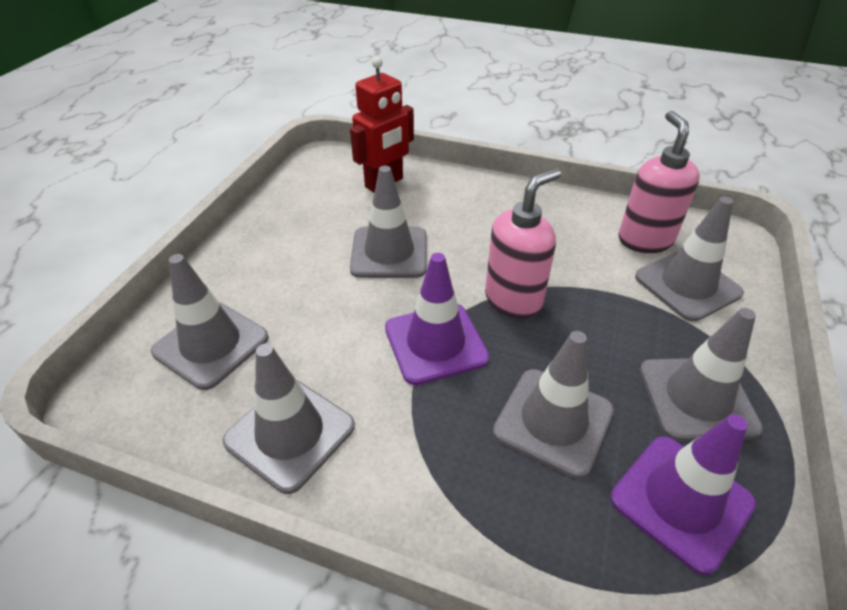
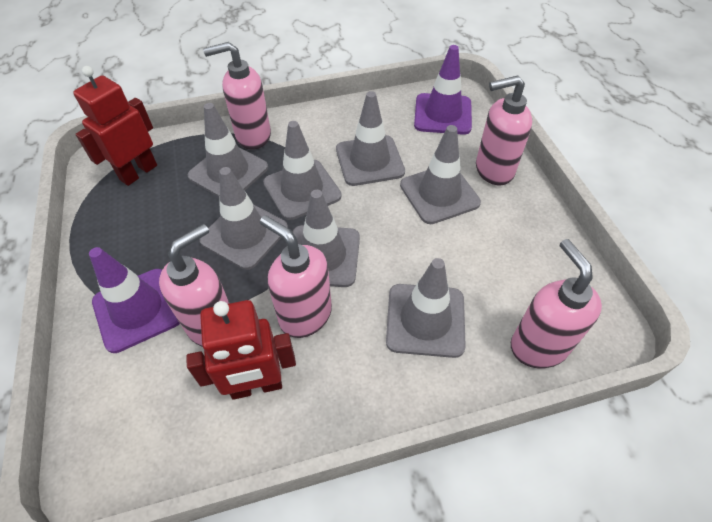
grey traffic cone: 6 -> 7
pink soap dispenser: 2 -> 5
red robot: 1 -> 2

